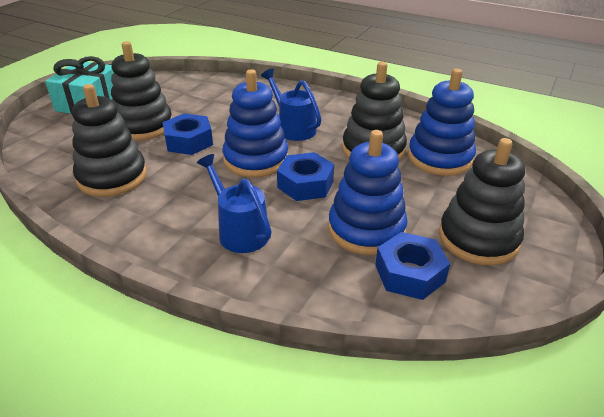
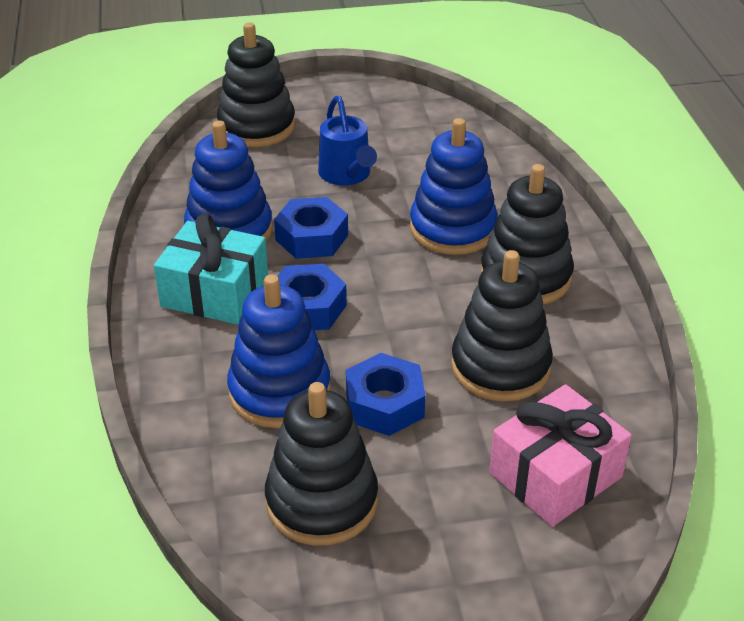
blue watering can: 2 -> 1
pink gift: 0 -> 1

